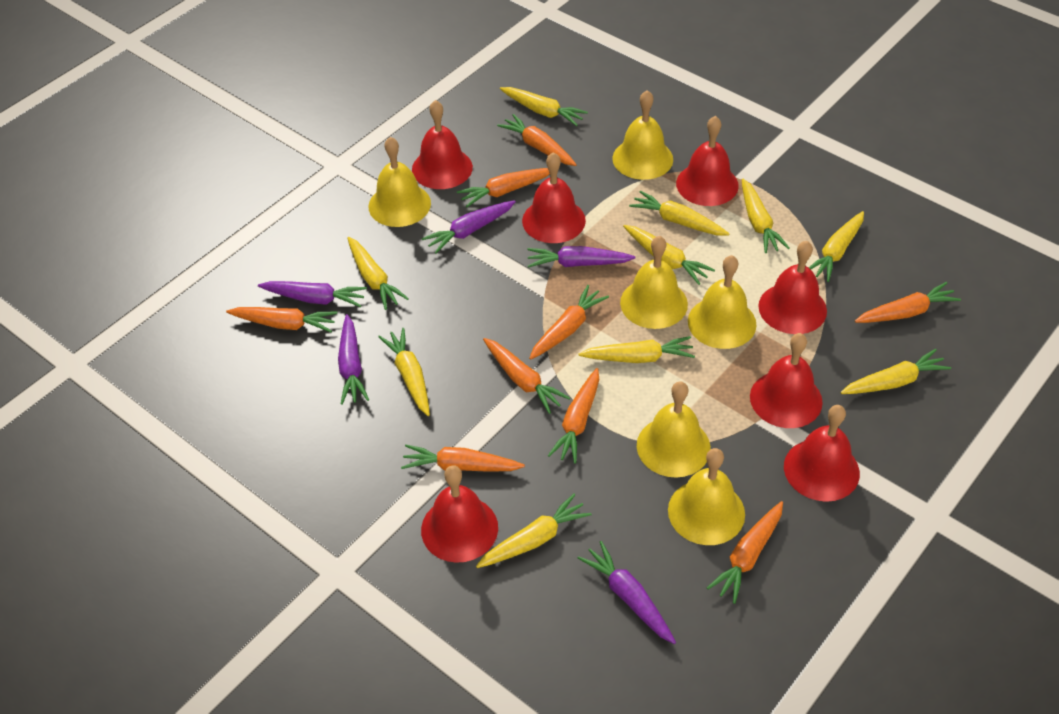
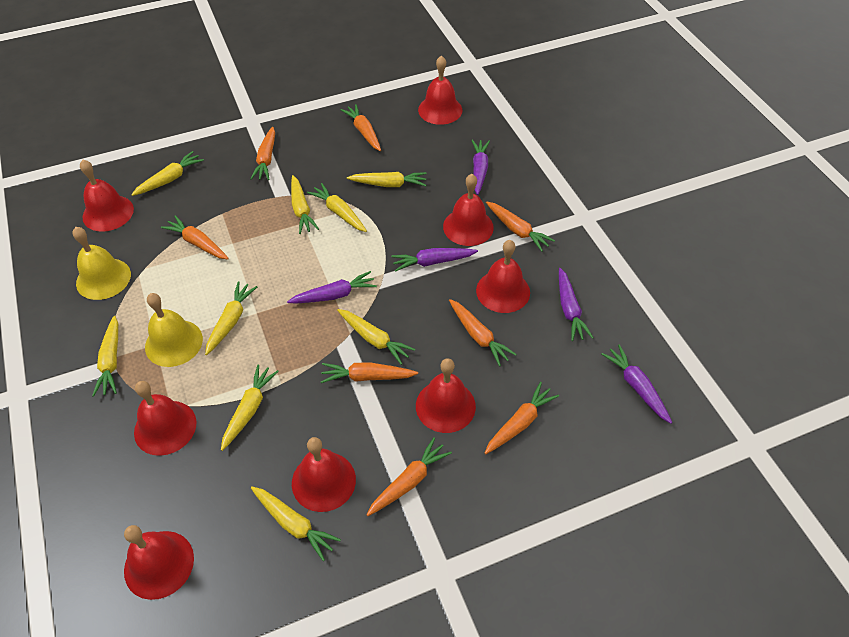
orange carrot: 9 -> 8
red bell: 7 -> 8
yellow bell: 6 -> 2
yellow carrot: 10 -> 9

